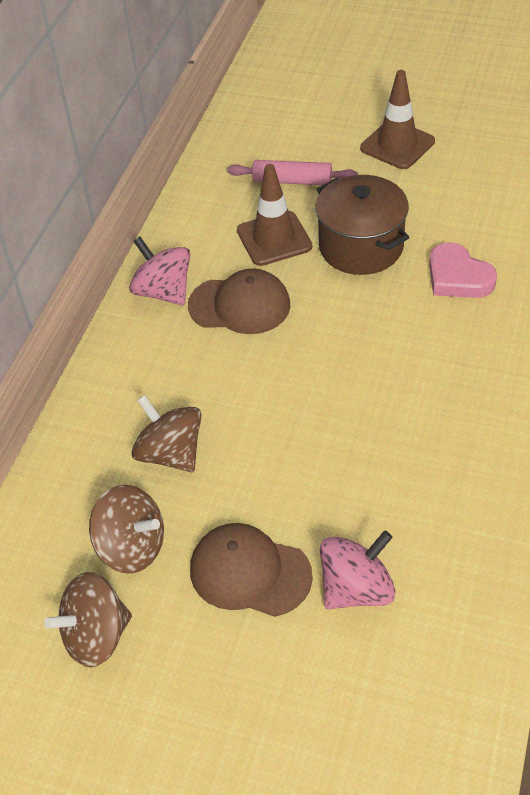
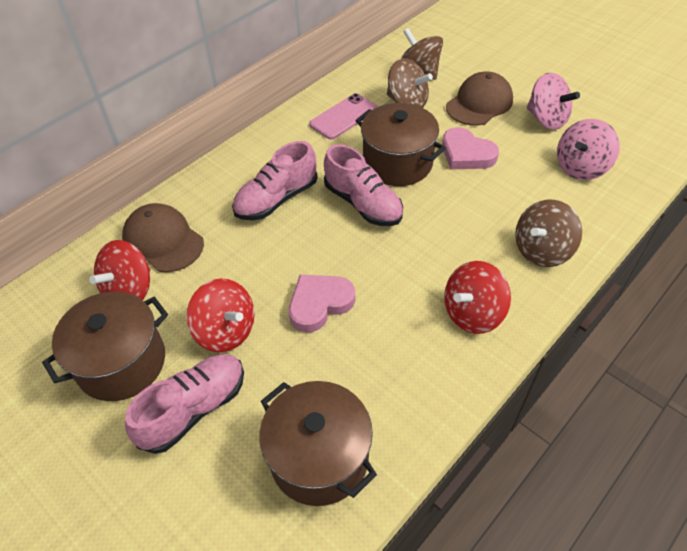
brown pot: 1 -> 3
brown traffic cone: 2 -> 0
pink heart: 1 -> 2
pink phone: 0 -> 1
pink rolling pin: 1 -> 0
pink shoe: 0 -> 3
red spinning top: 0 -> 3

